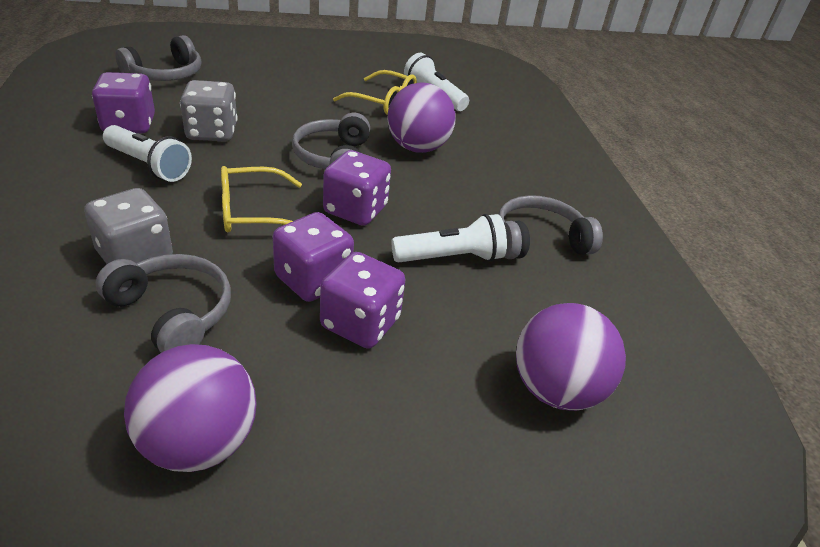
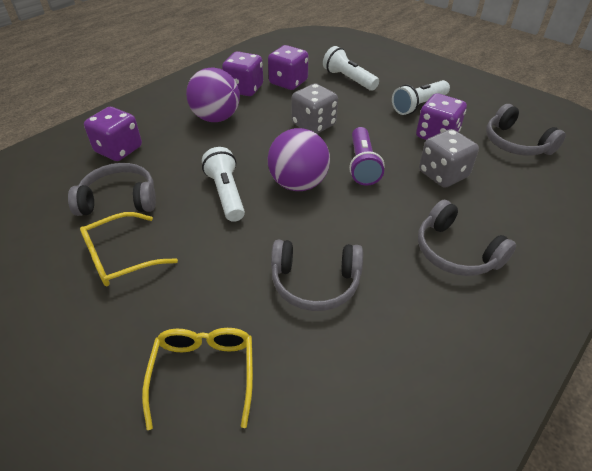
purple ball: 3 -> 2
purple flashlight: 0 -> 1

